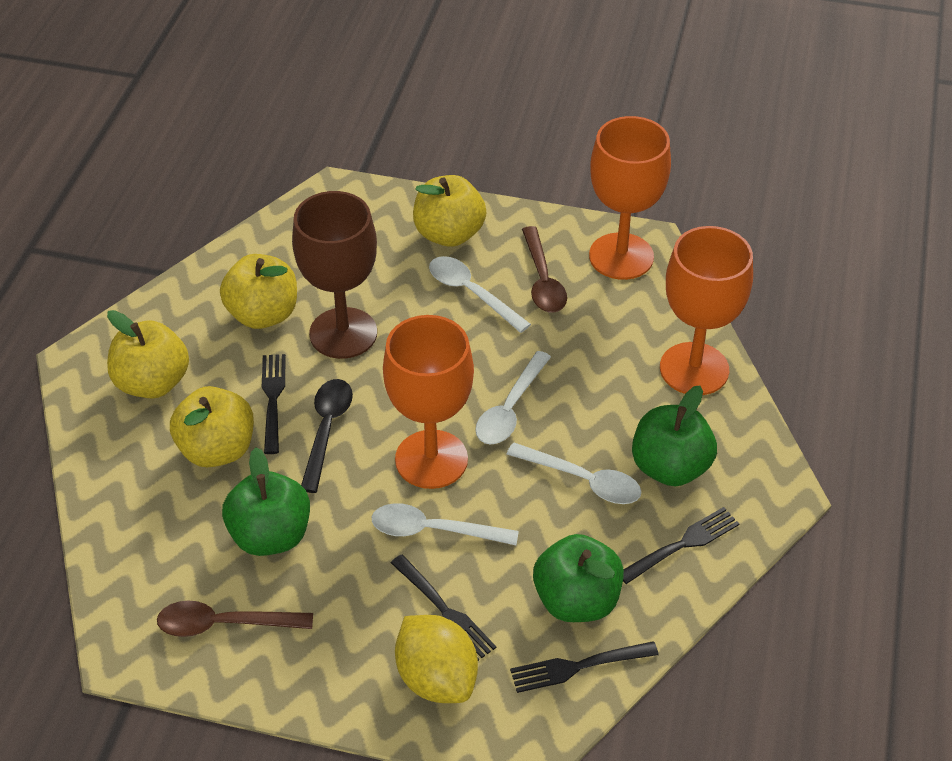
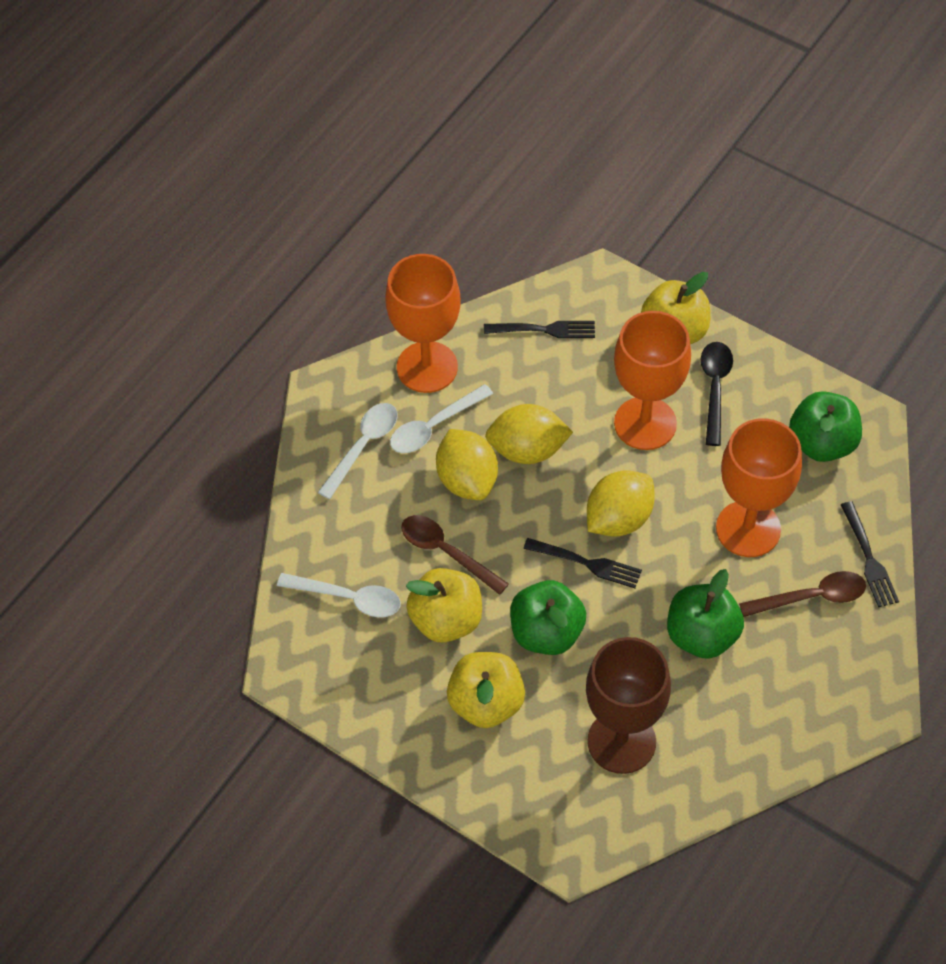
black fork: 4 -> 3
white spoon: 4 -> 3
yellow apple: 4 -> 3
yellow lemon: 1 -> 3

